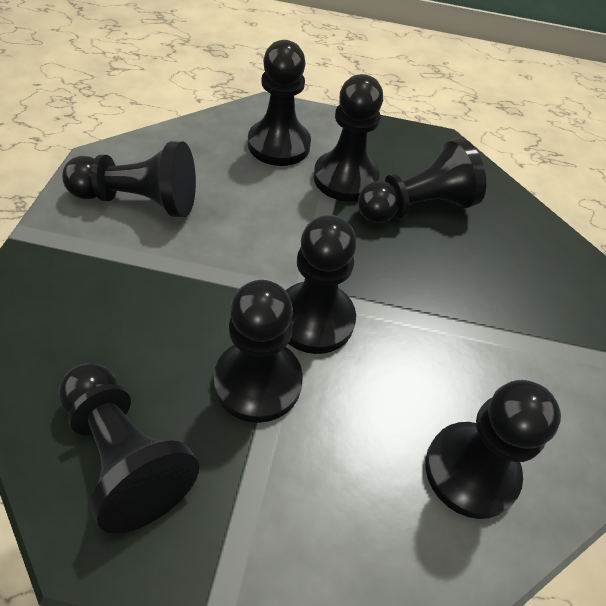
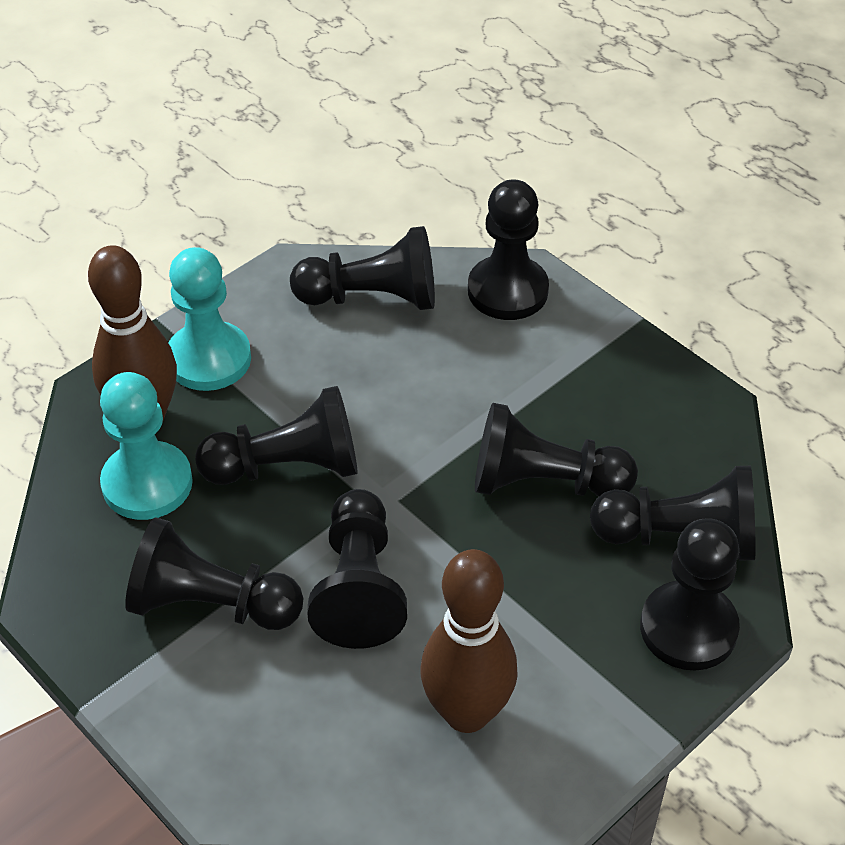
brown bowling pin: 0 -> 2
turquoise pawn: 0 -> 2

